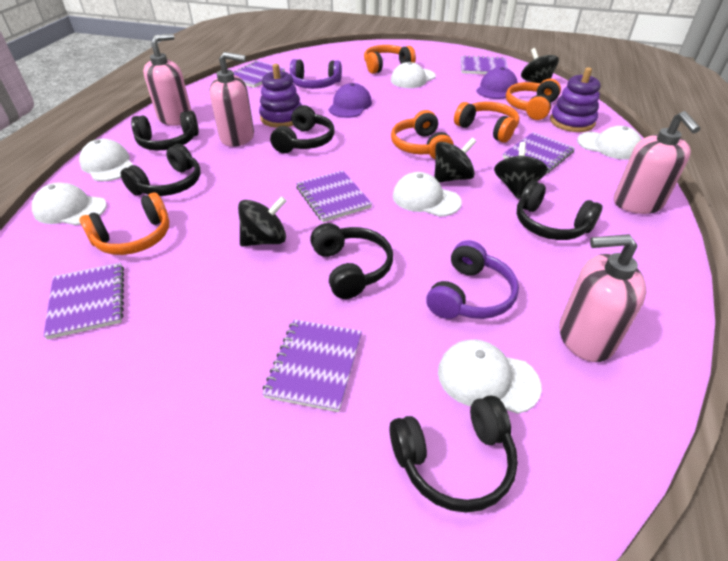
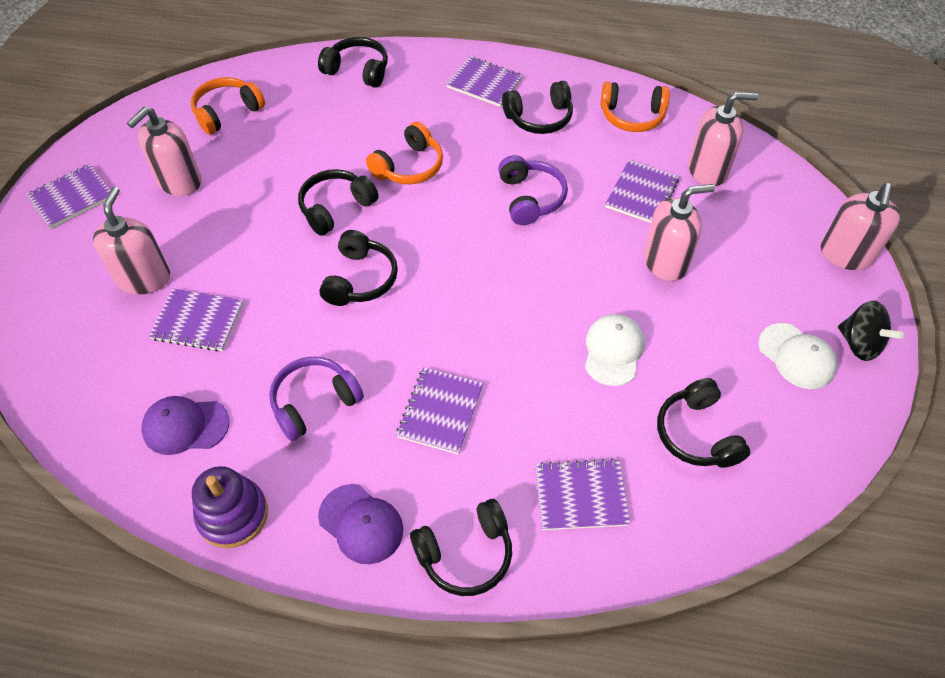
black spinning top: 4 -> 1
orange headphones: 5 -> 3
pink soap dispenser: 4 -> 5
purple stacking toy: 2 -> 1
white cap: 6 -> 2

